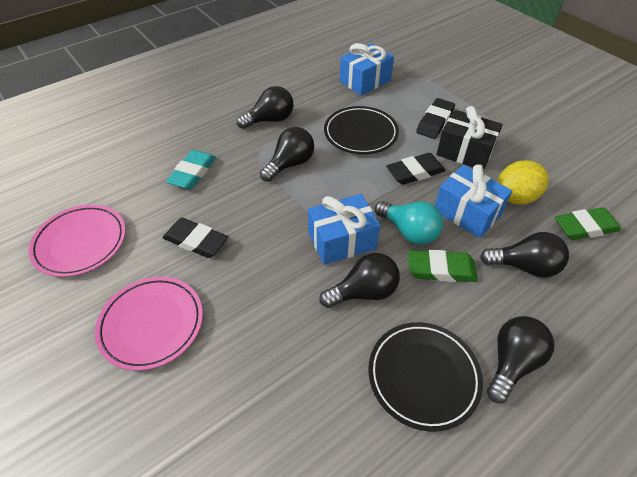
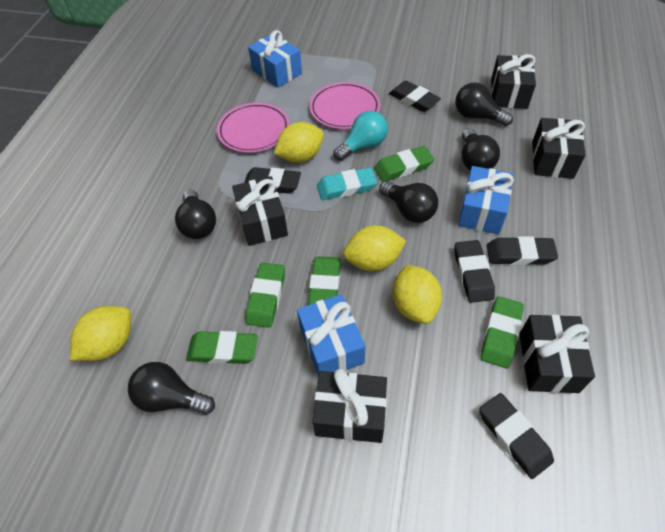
black eraser: 3 -> 5
black gift: 1 -> 5
black plate: 2 -> 0
green eraser: 2 -> 5
yellow lemon: 1 -> 4

